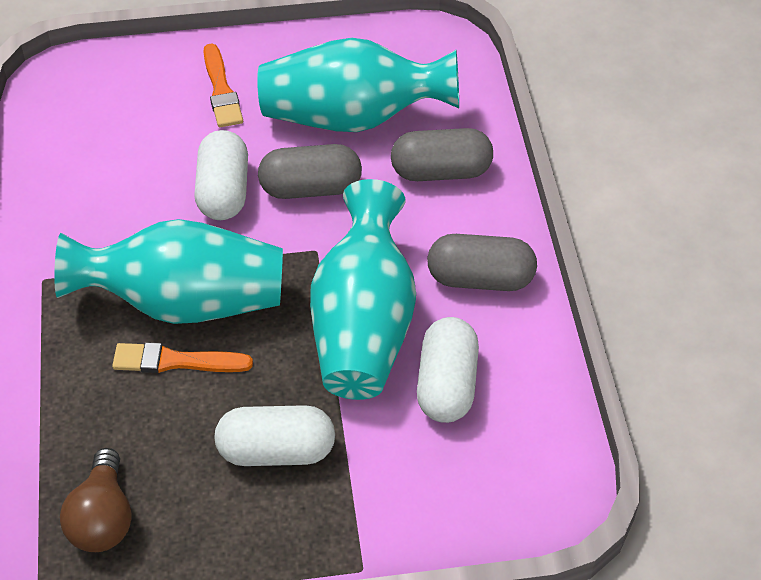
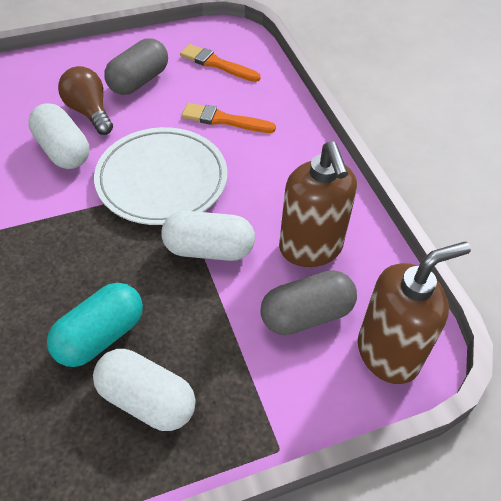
brown soap dispenser: 0 -> 2
grey capsule: 3 -> 2
turquoise capsule: 0 -> 1
turquoise vase: 3 -> 0
white plate: 0 -> 1

